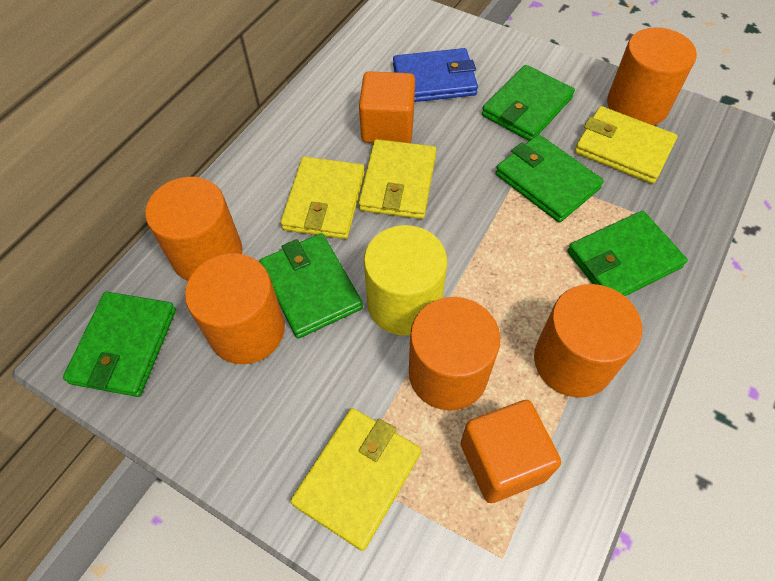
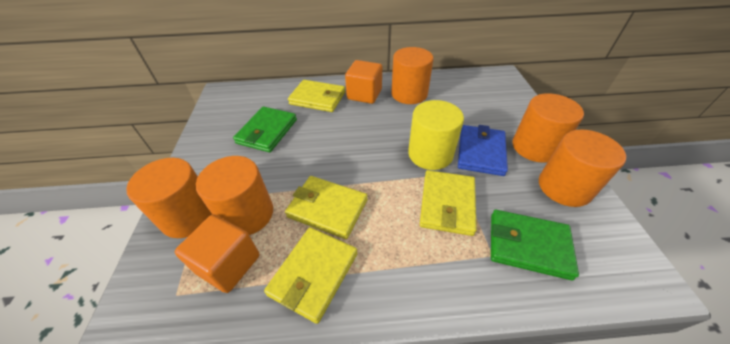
green wallet: 5 -> 2

